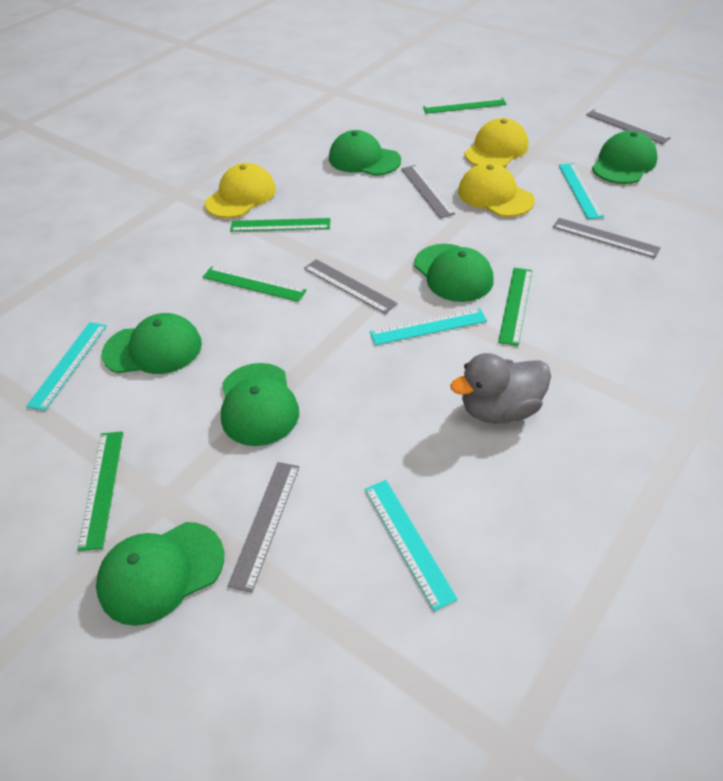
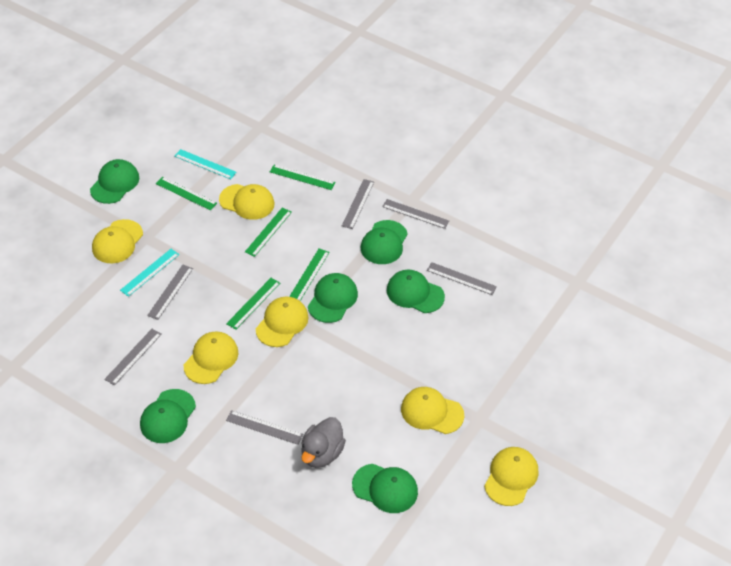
grey ruler: 5 -> 6
turquoise ruler: 4 -> 2
yellow cap: 3 -> 6

